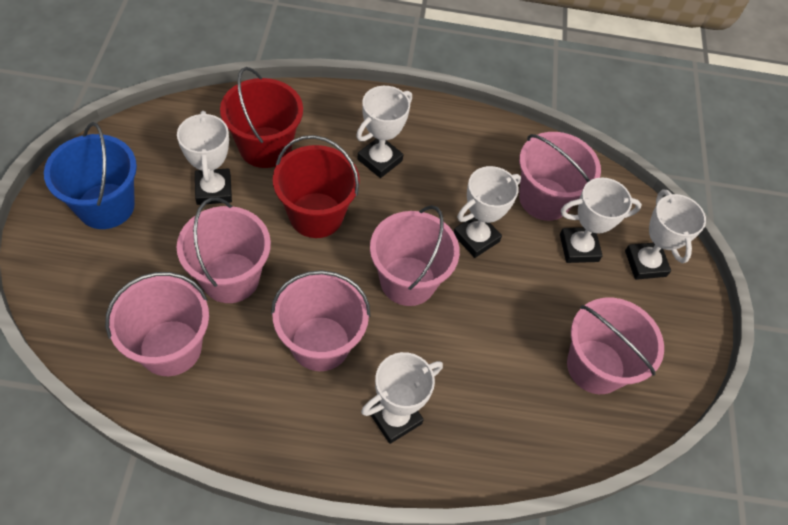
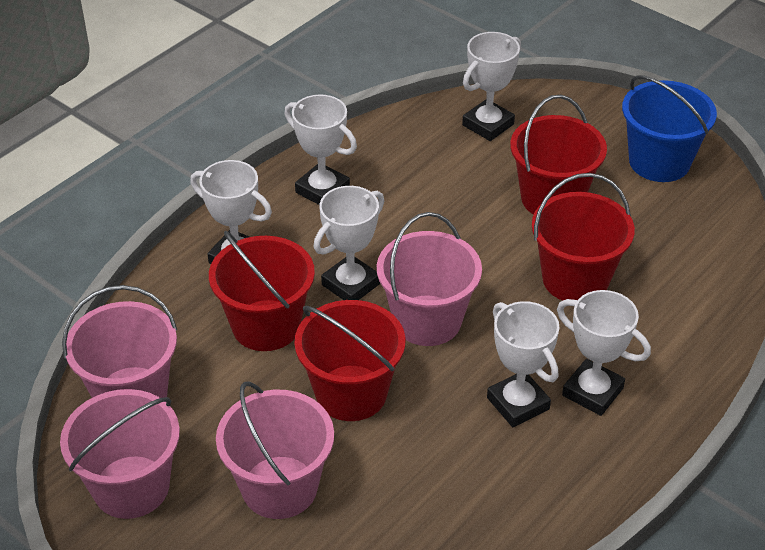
pink bucket: 6 -> 4
red bucket: 2 -> 4

